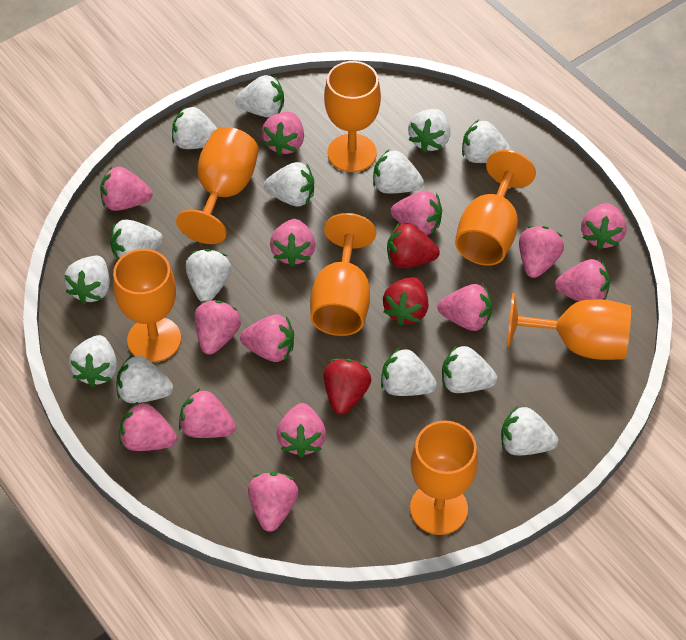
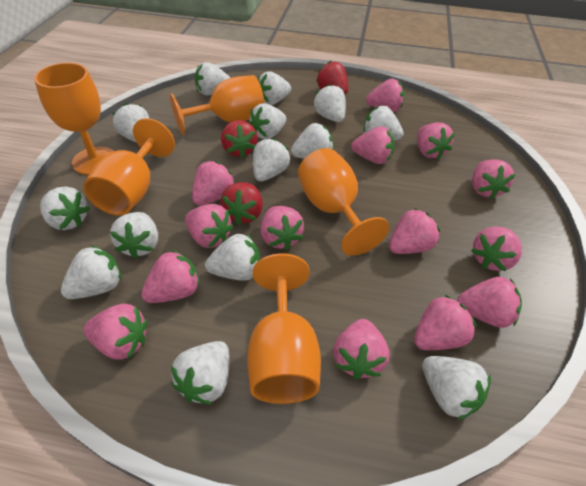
orange goblet: 7 -> 5

